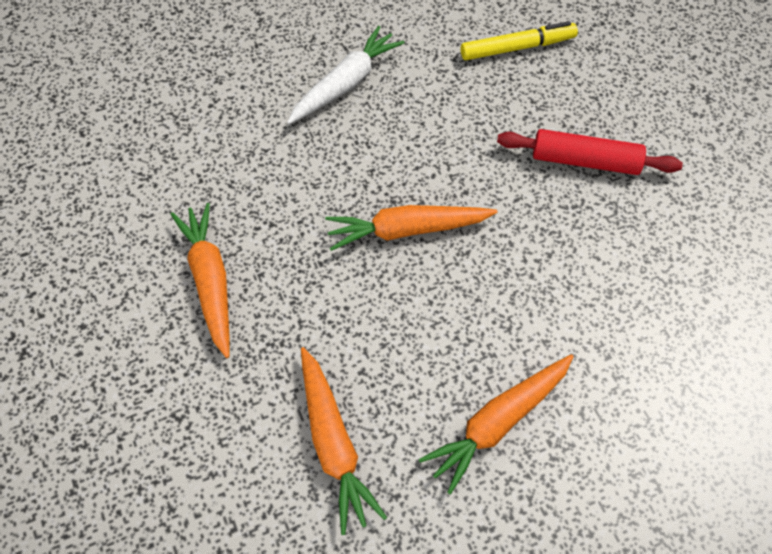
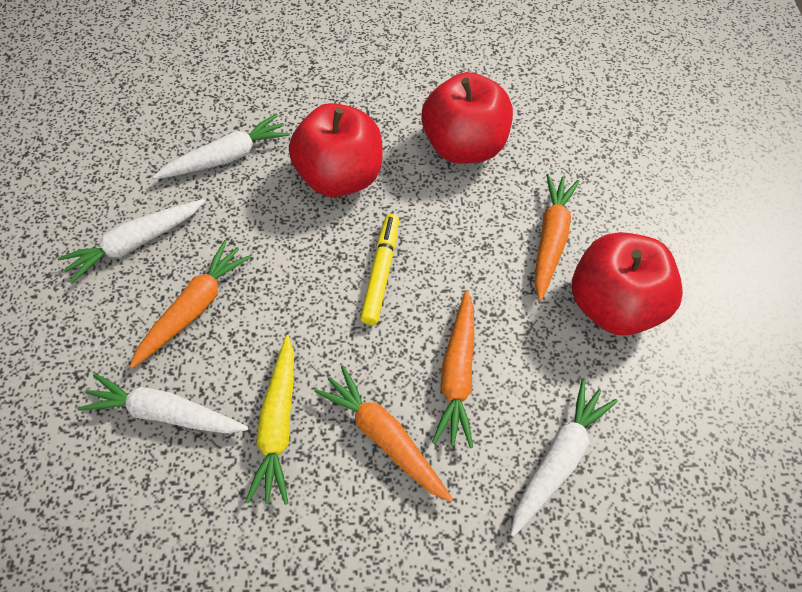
red apple: 0 -> 3
red rolling pin: 1 -> 0
white carrot: 1 -> 4
yellow carrot: 0 -> 1

